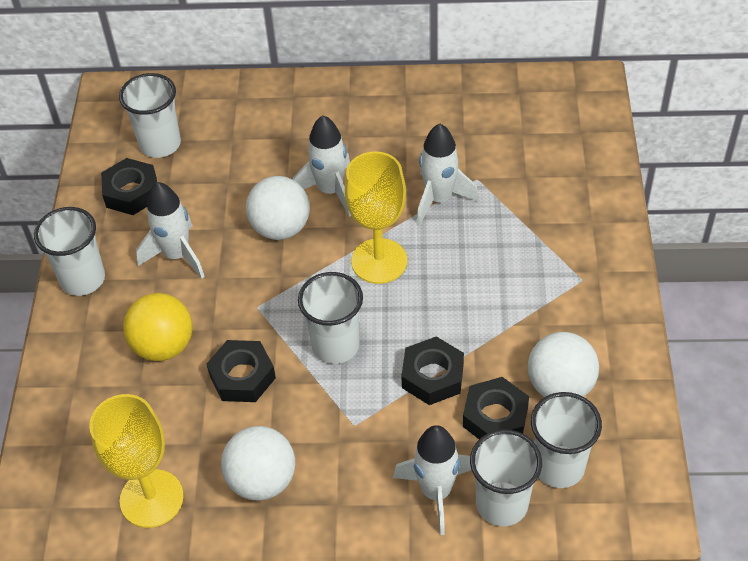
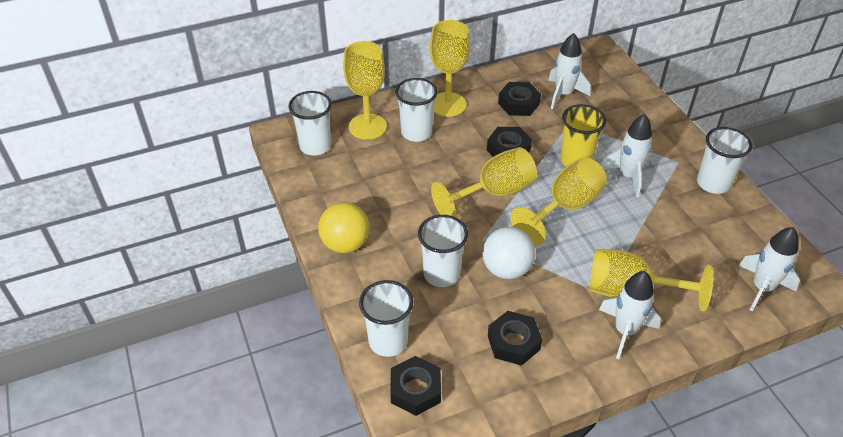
white ball: 3 -> 1
yellow cup: 0 -> 1
yellow goblet: 2 -> 5

